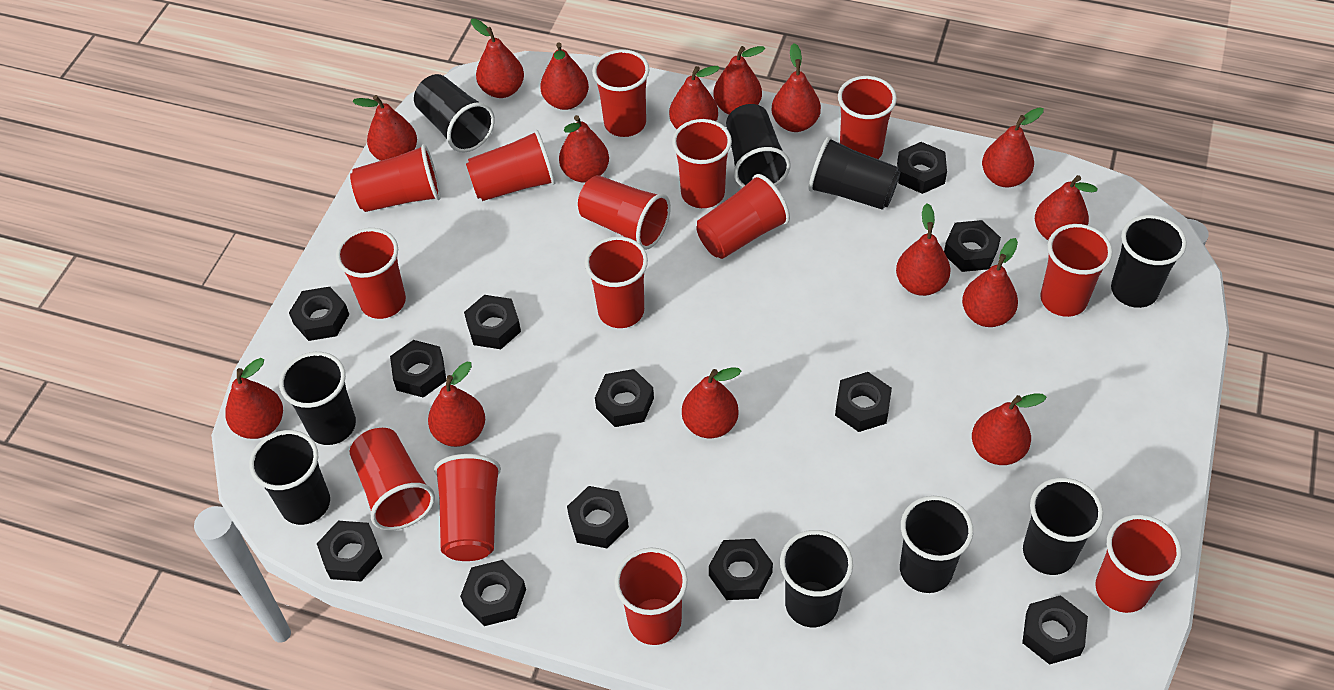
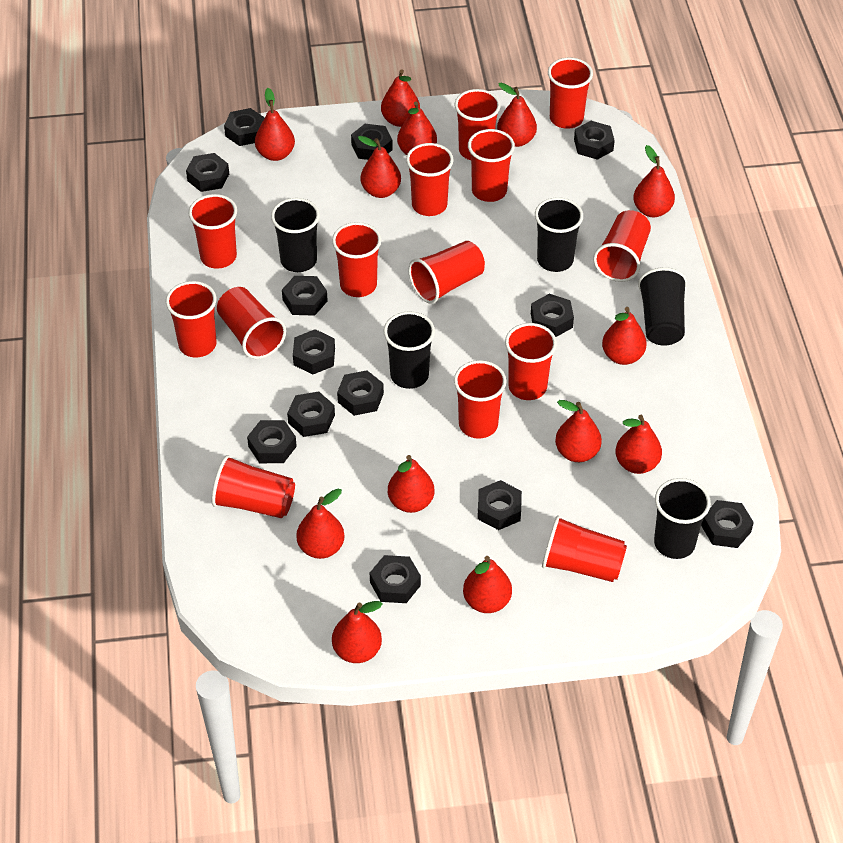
black cup: 9 -> 5
black nut: 12 -> 13
red pear: 15 -> 13

